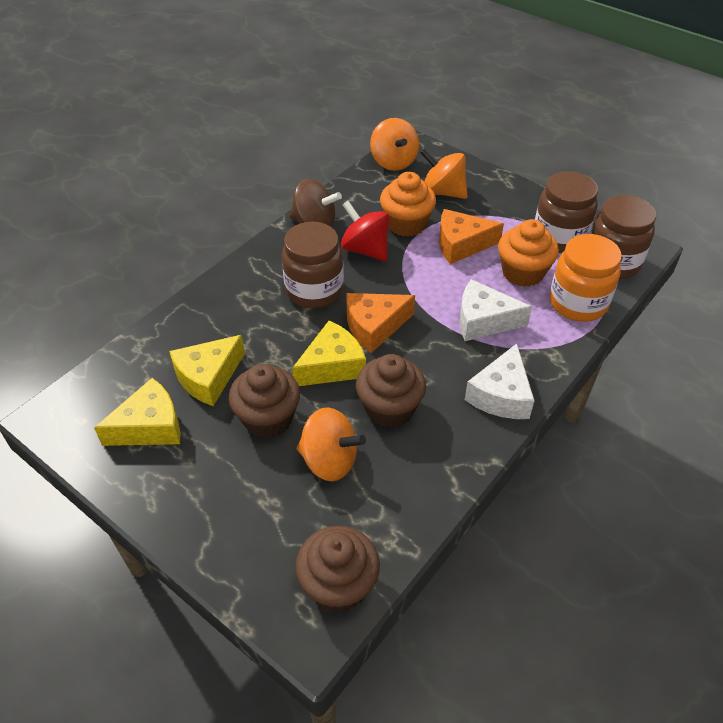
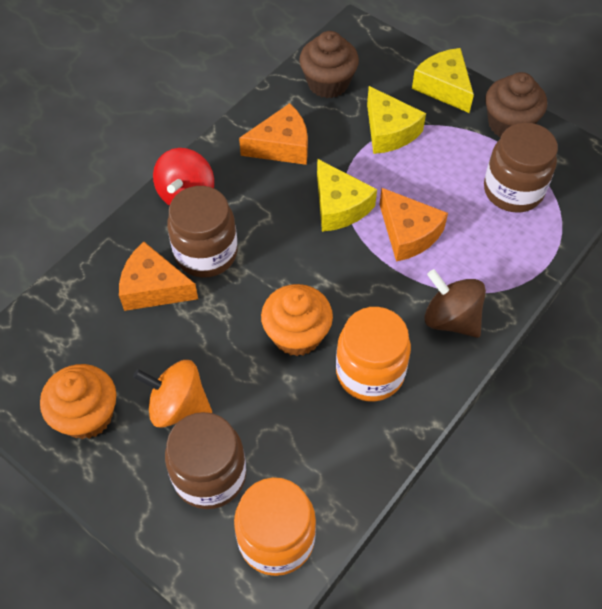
brown cupcake: 3 -> 2
orange cheese: 2 -> 3
orange jar: 1 -> 2
orange spinning top: 3 -> 1
white cheese: 2 -> 0

